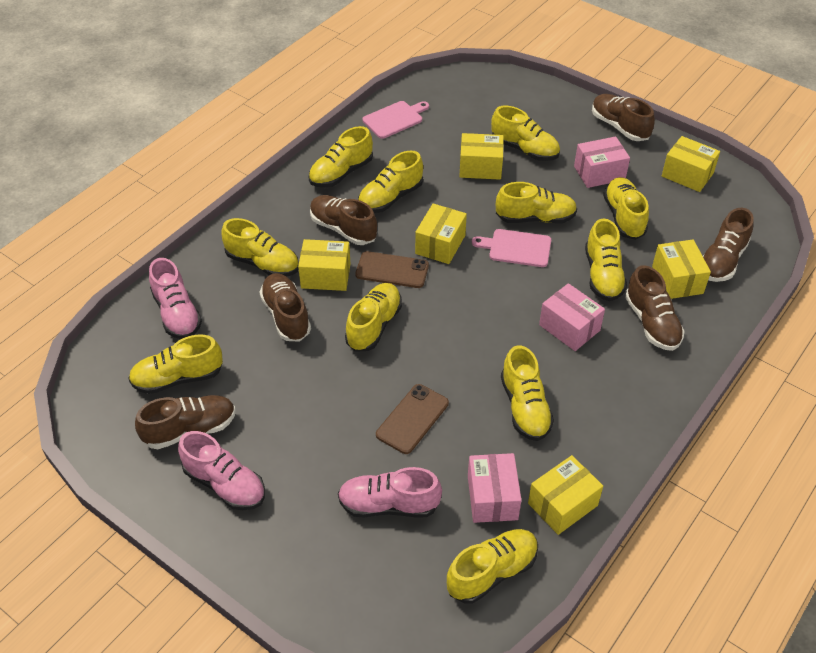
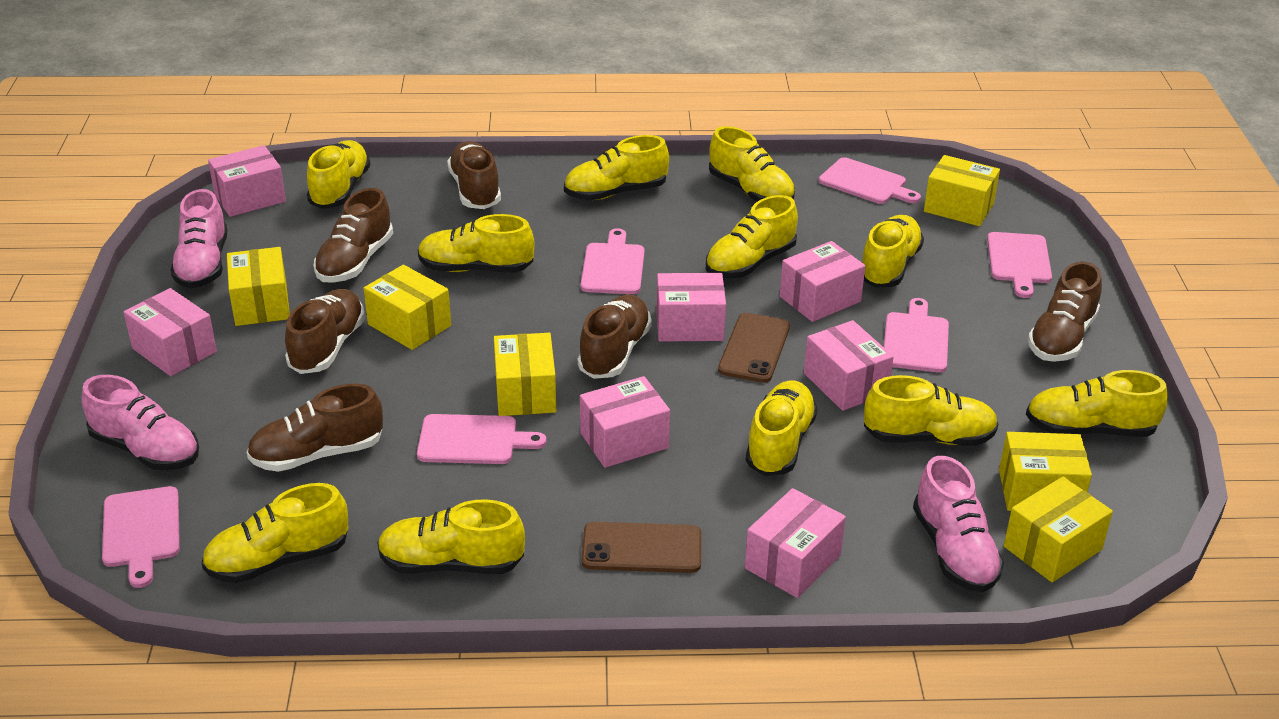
pink box: 3 -> 7
pink cutting board: 2 -> 6

